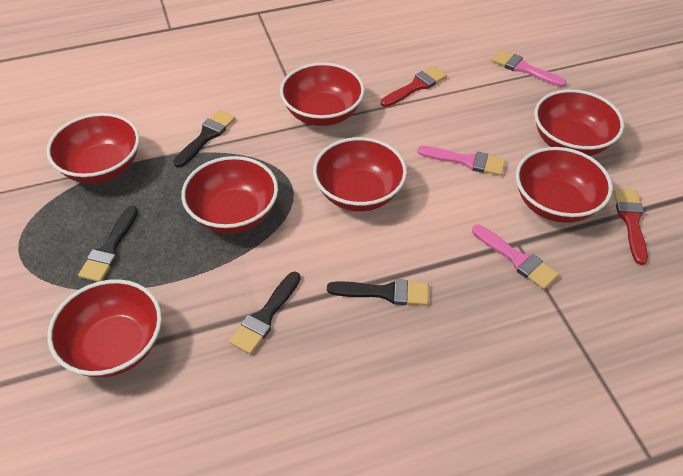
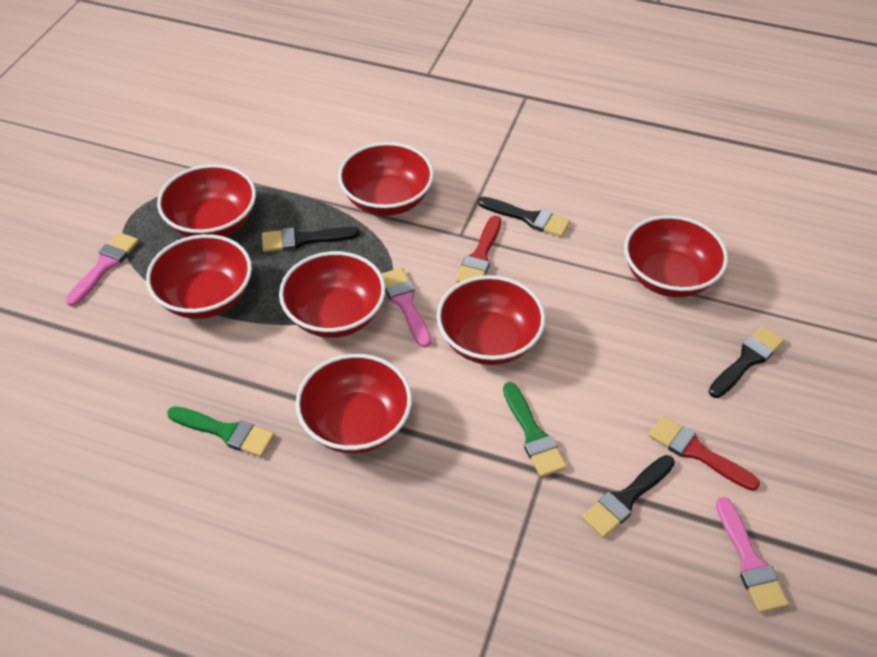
green brush: 0 -> 2

